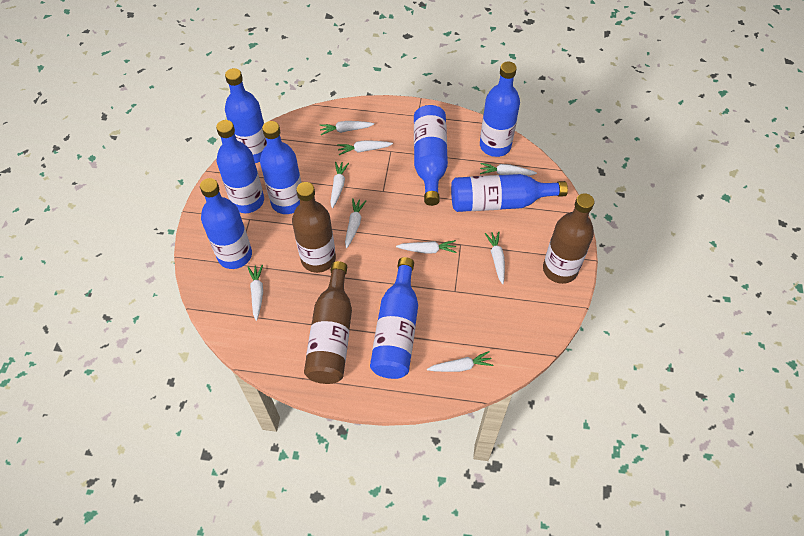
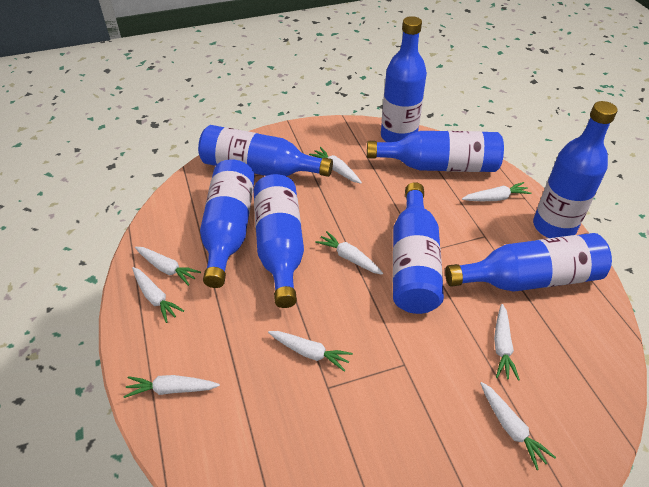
brown bottle: 3 -> 0

